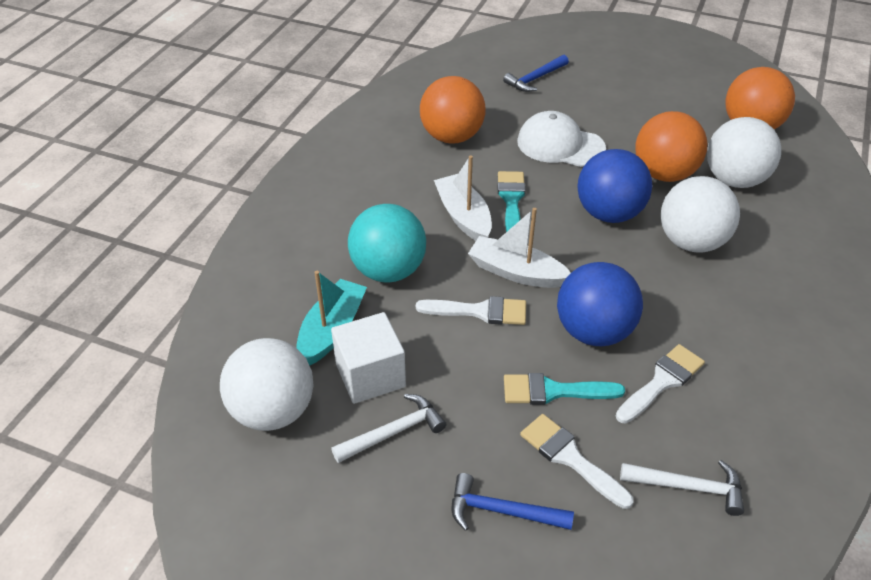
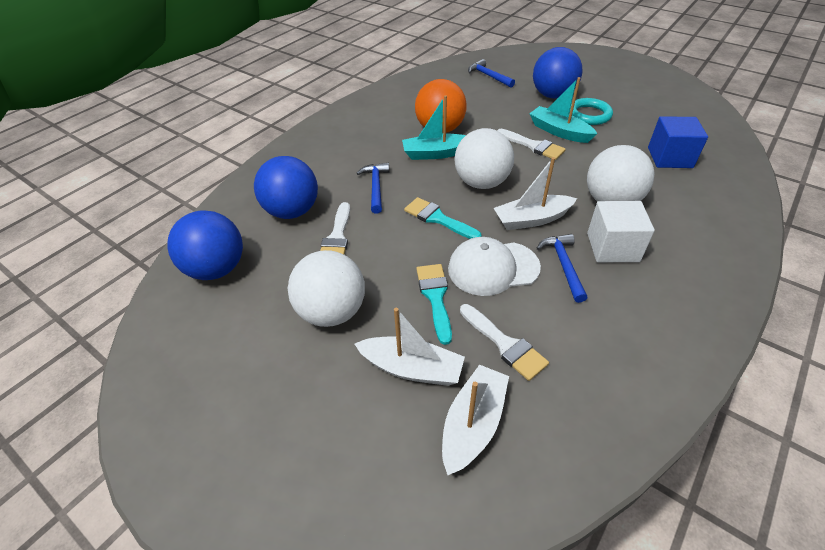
blue ball: 2 -> 3
blue cube: 0 -> 1
blue hammer: 2 -> 3
orange ball: 3 -> 1
turquoise ball: 1 -> 0
turquoise boat: 1 -> 2
turquoise ring: 0 -> 1
white boat: 2 -> 3
white hammer: 2 -> 0

